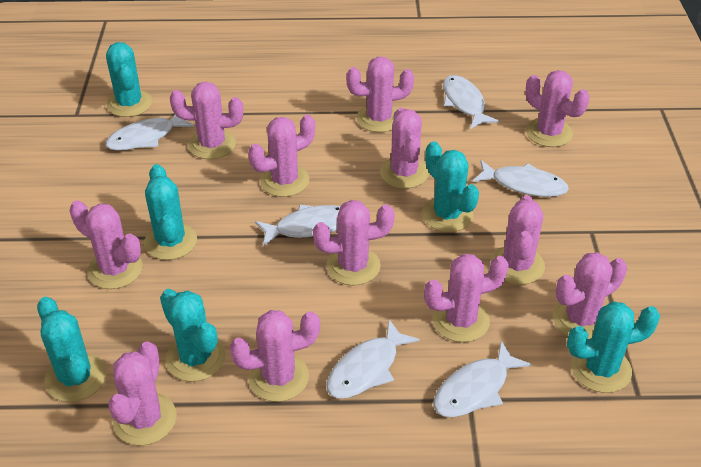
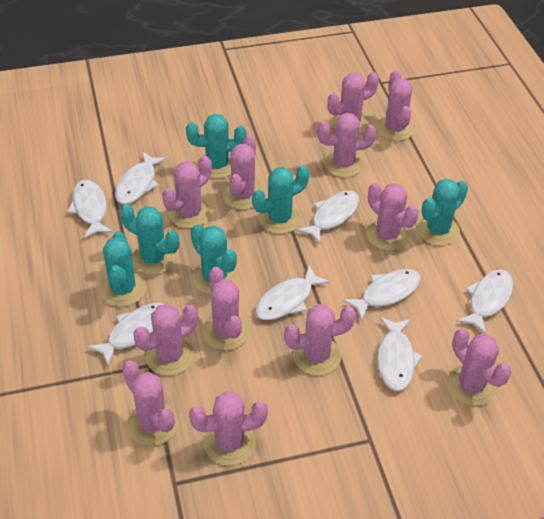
white fish: 6 -> 8

